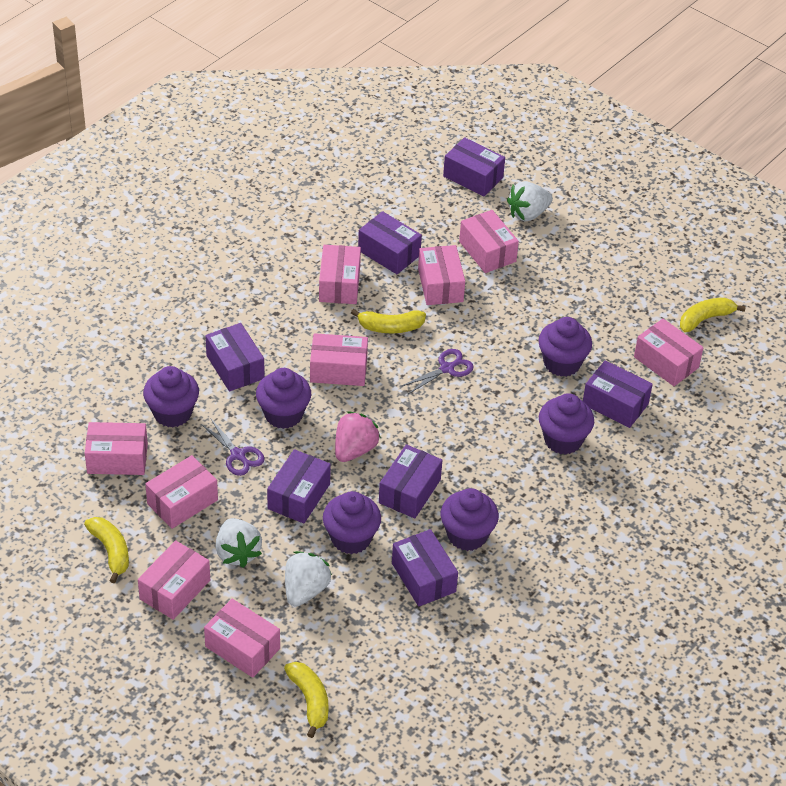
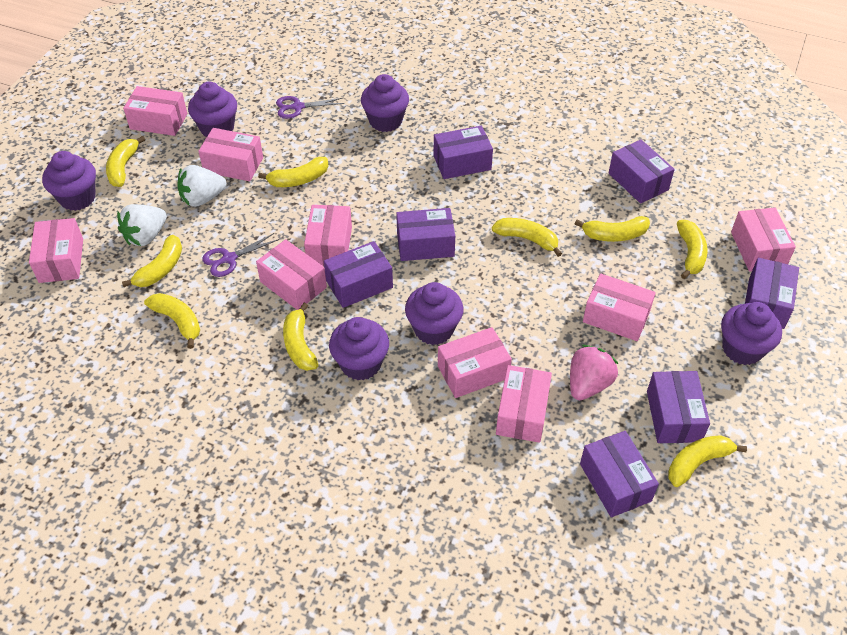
white strawberry: 3 -> 2
yellow banana: 4 -> 9

